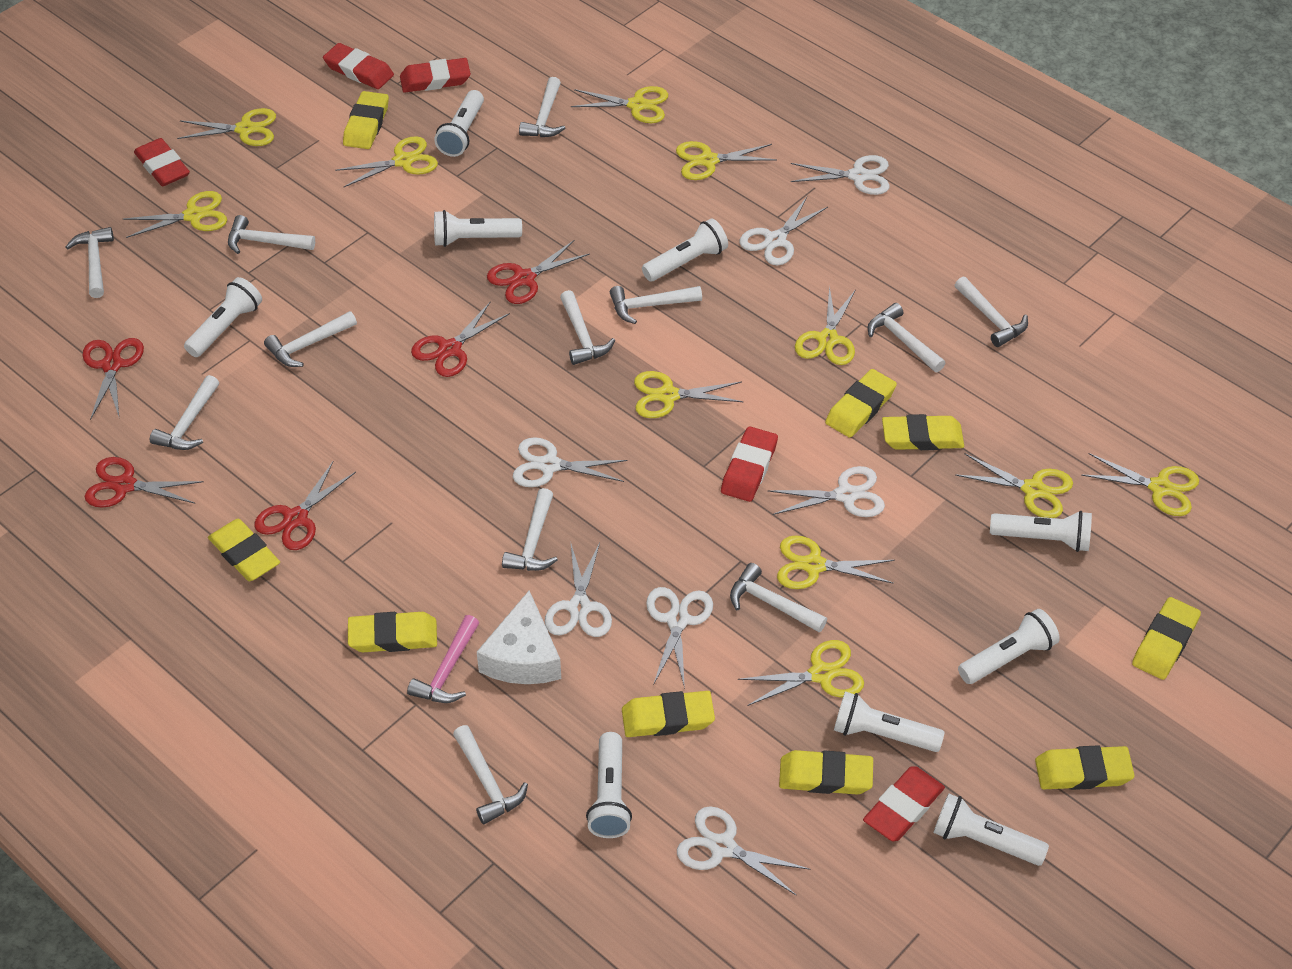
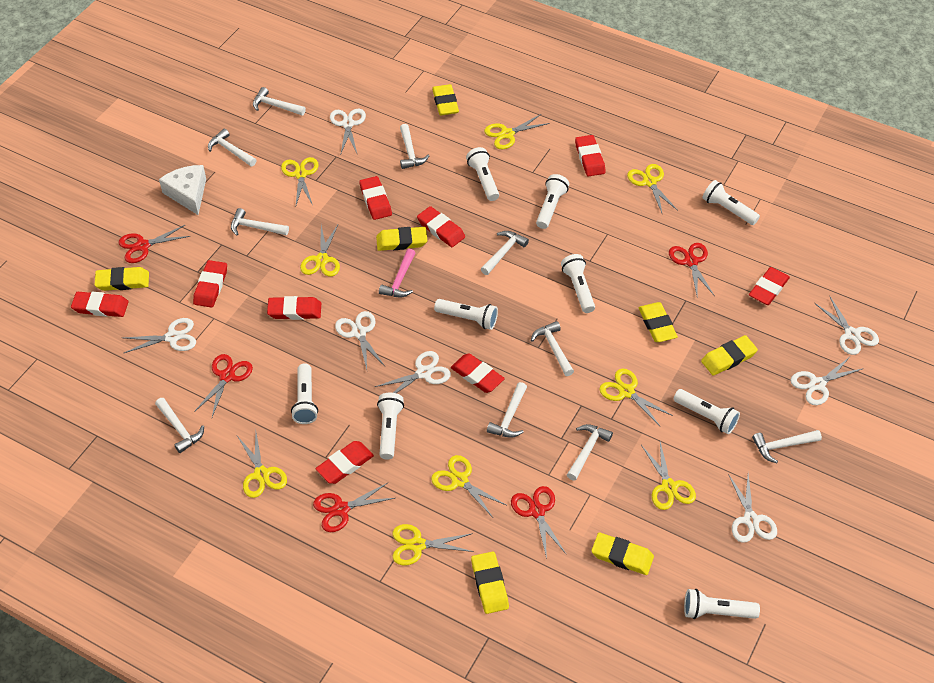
red eraser: 5 -> 9
white hammer: 12 -> 10
yellow eraser: 9 -> 7
yellow scissors: 11 -> 9

